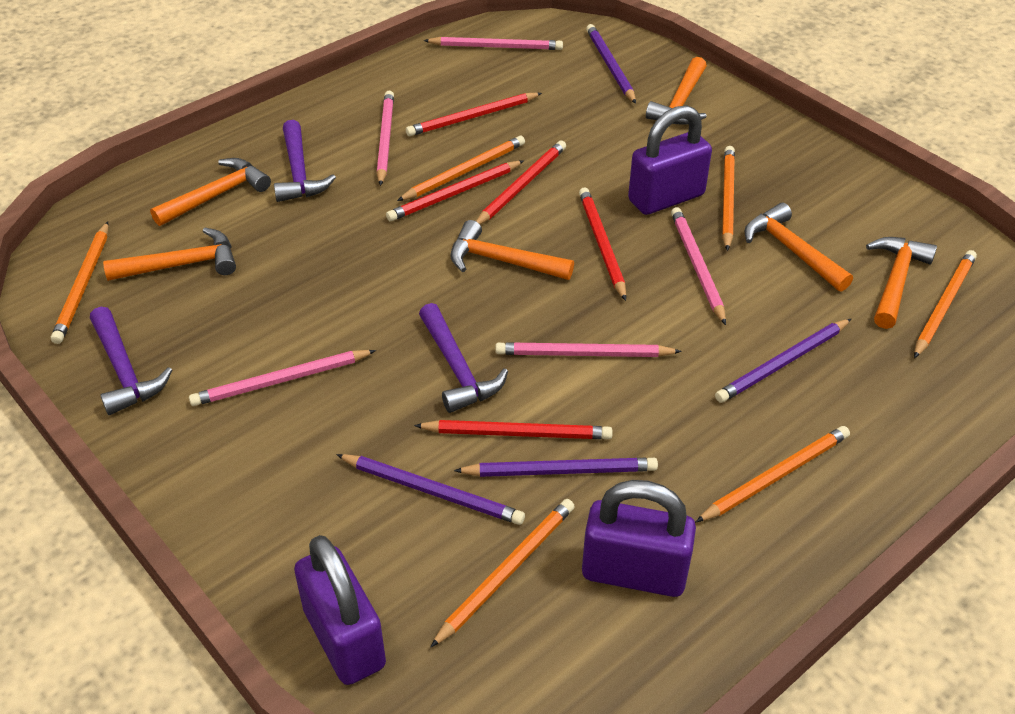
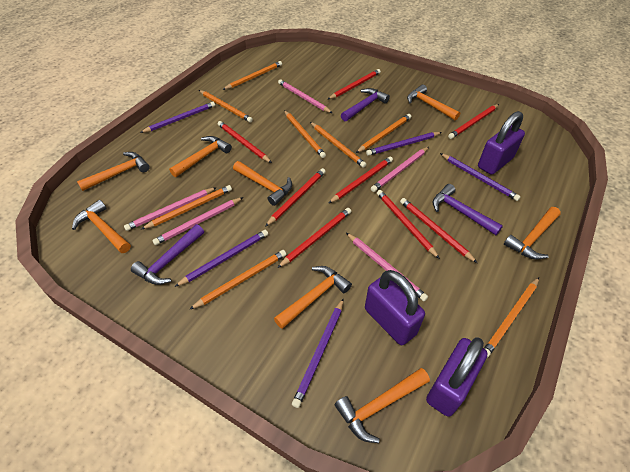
orange hammer: 6 -> 8
orange pencil: 6 -> 8
purple pencil: 4 -> 5
red pencil: 5 -> 8

